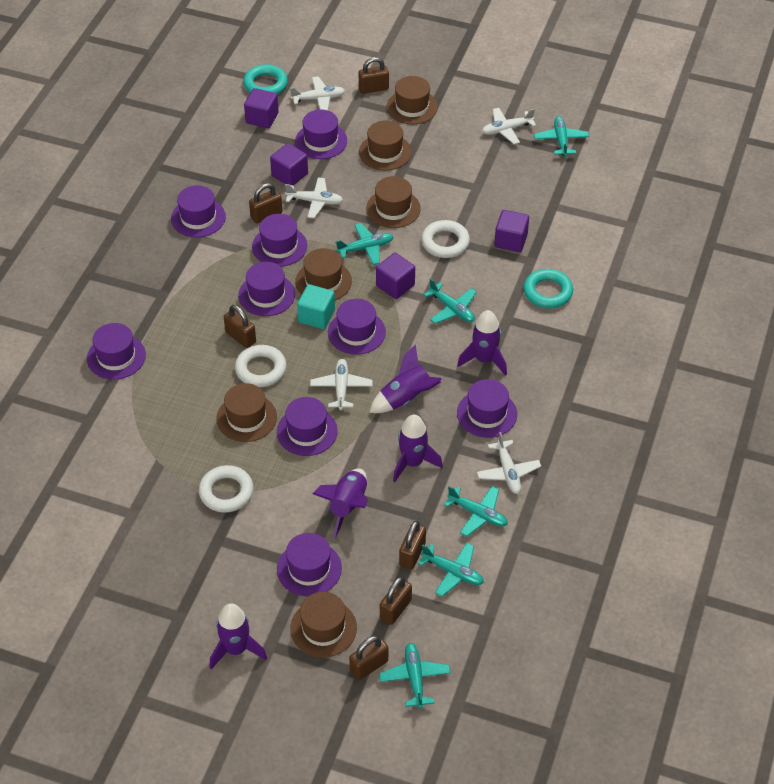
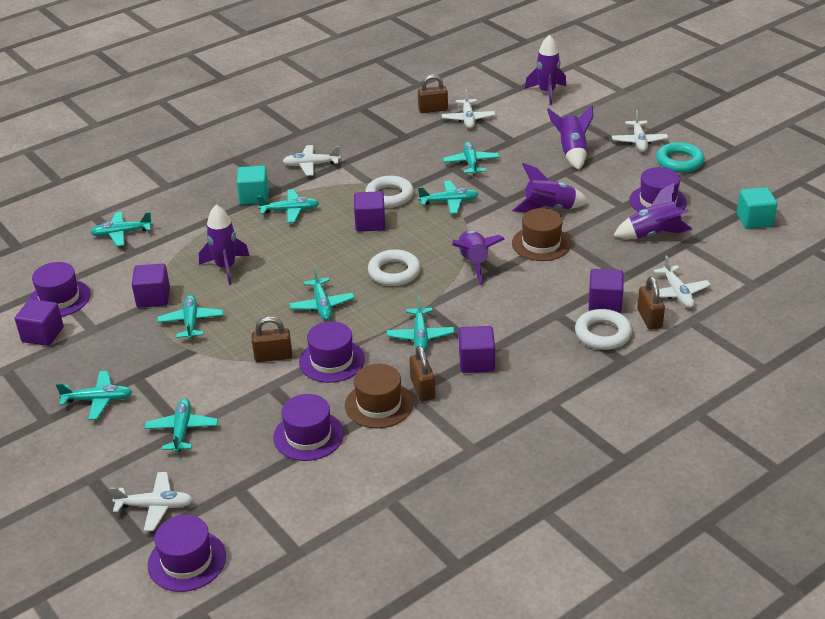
brown hat: 6 -> 2
brown padlock: 6 -> 4
purple cube: 4 -> 5
purple hat: 9 -> 5
purple rocket: 5 -> 6
turquoise cube: 1 -> 2
turquoise plane: 6 -> 9
turquoise ring: 2 -> 1

